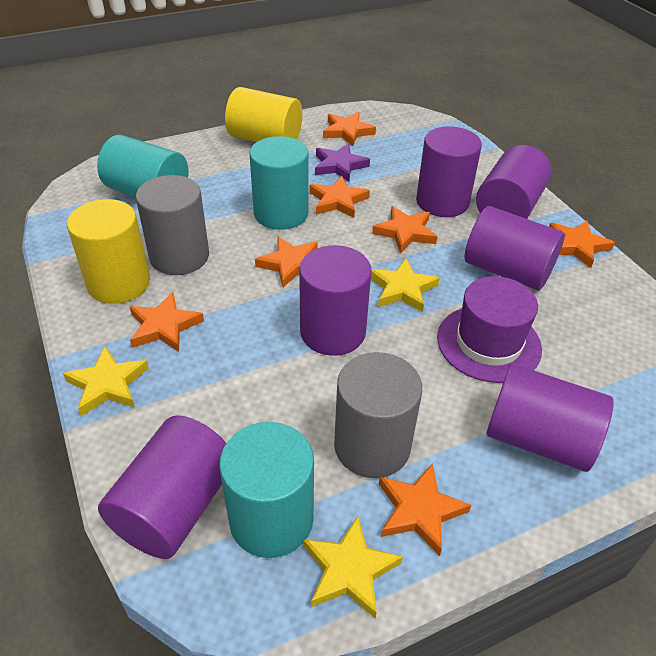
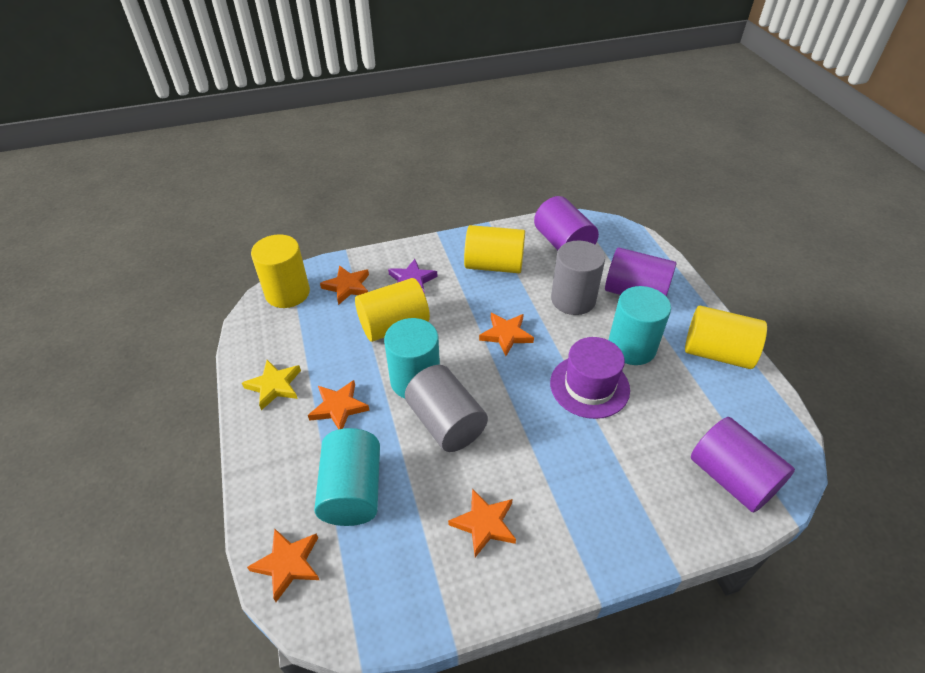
orange star: 7 -> 5
purple cylinder: 6 -> 3
yellow cylinder: 2 -> 4
yellow star: 3 -> 1

